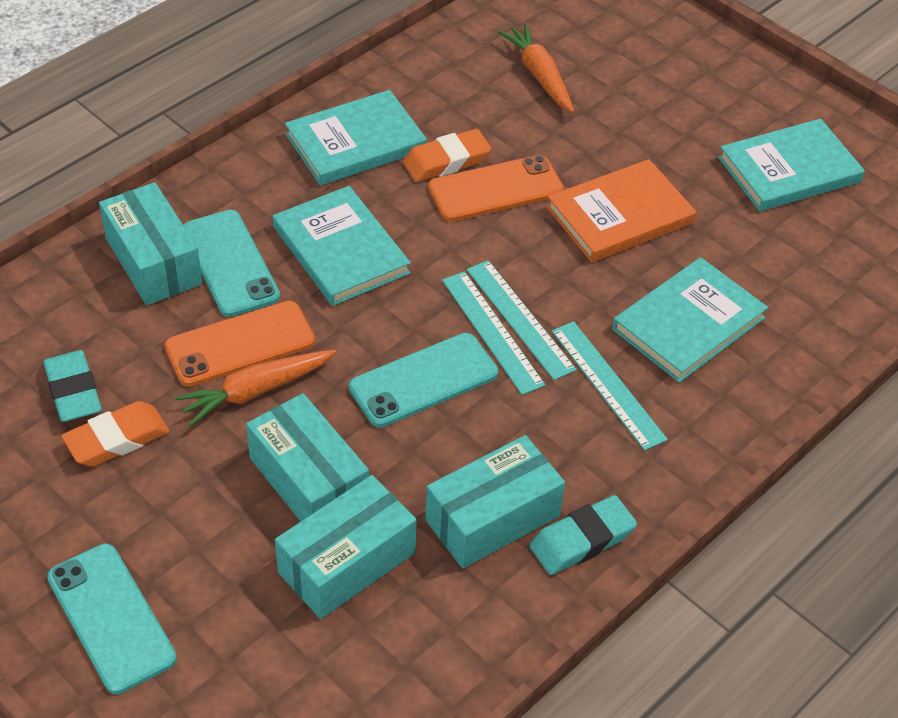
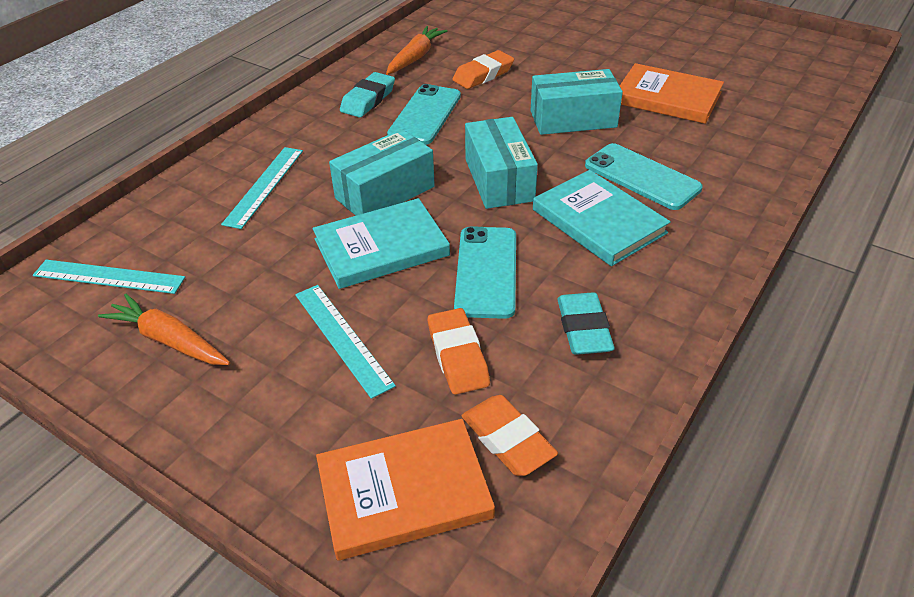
orange book: 1 -> 2
orange eraser: 2 -> 3
orange phone: 2 -> 0
turquoise book: 4 -> 2
turquoise box: 4 -> 3

